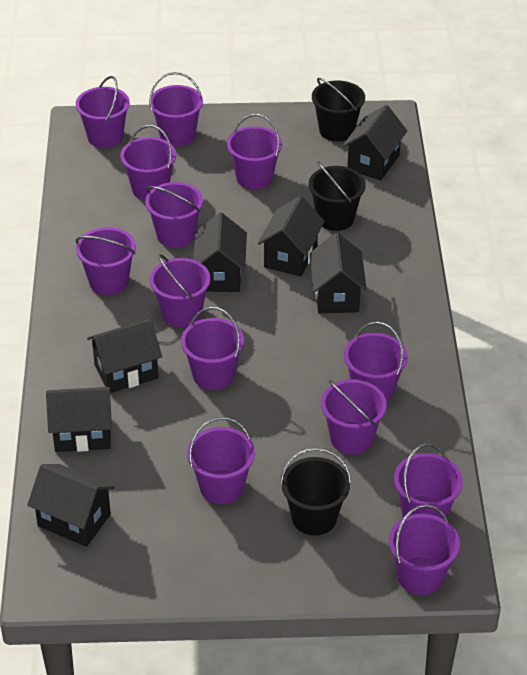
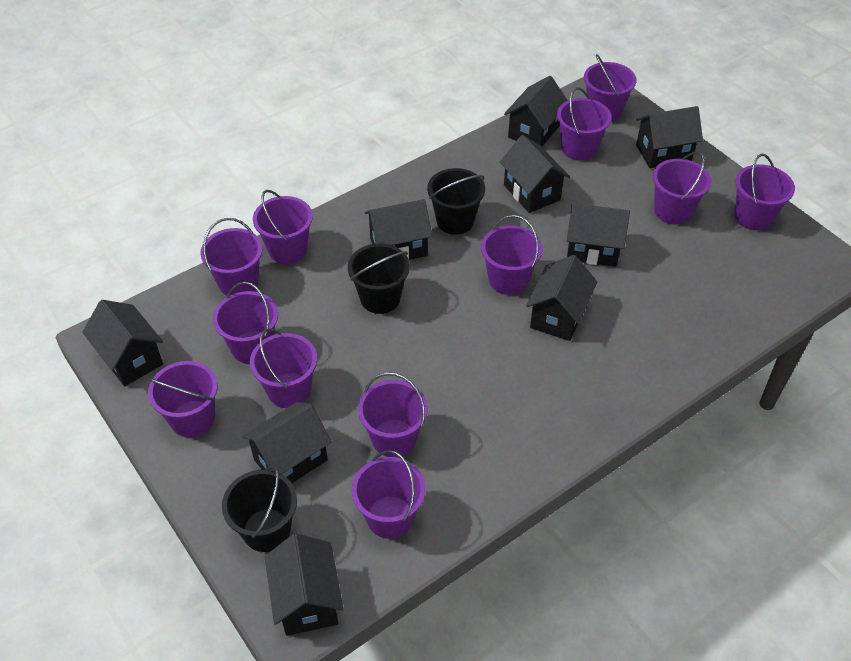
black house: 7 -> 9
purple bucket: 13 -> 12

